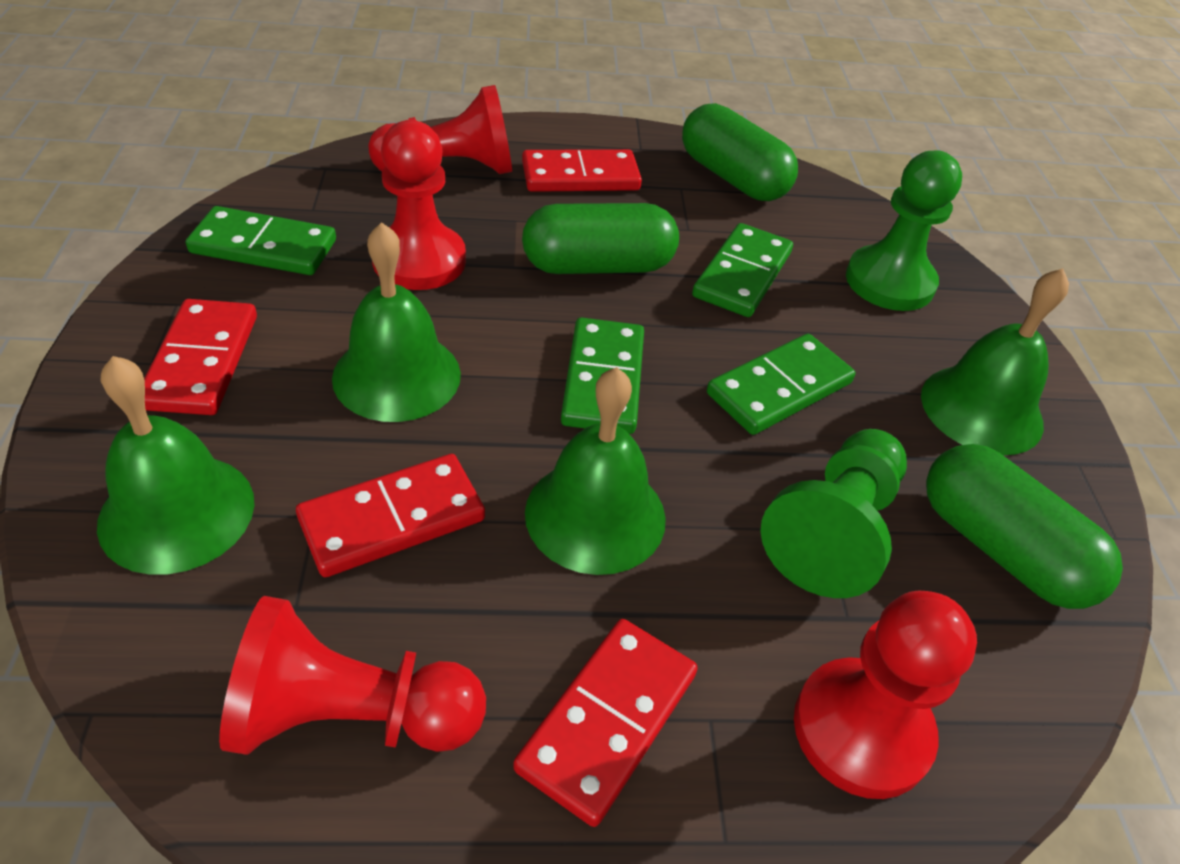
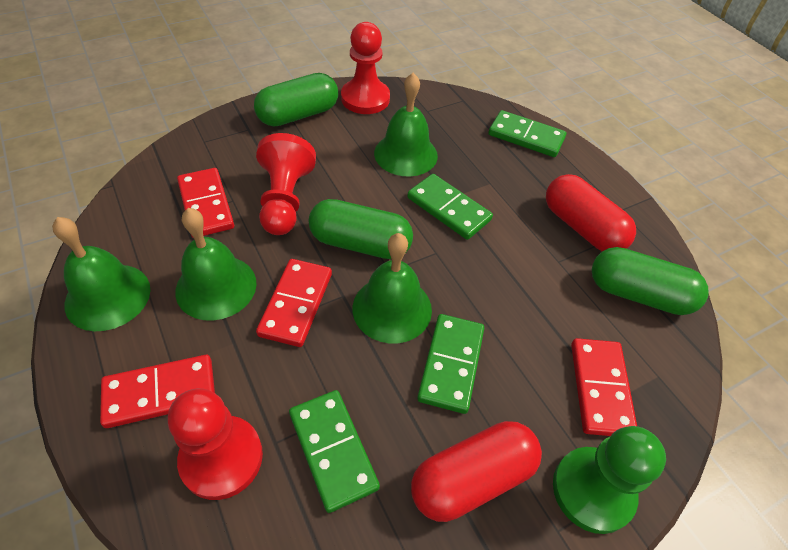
green pawn: 2 -> 1
red capsule: 0 -> 2
red pawn: 4 -> 3

